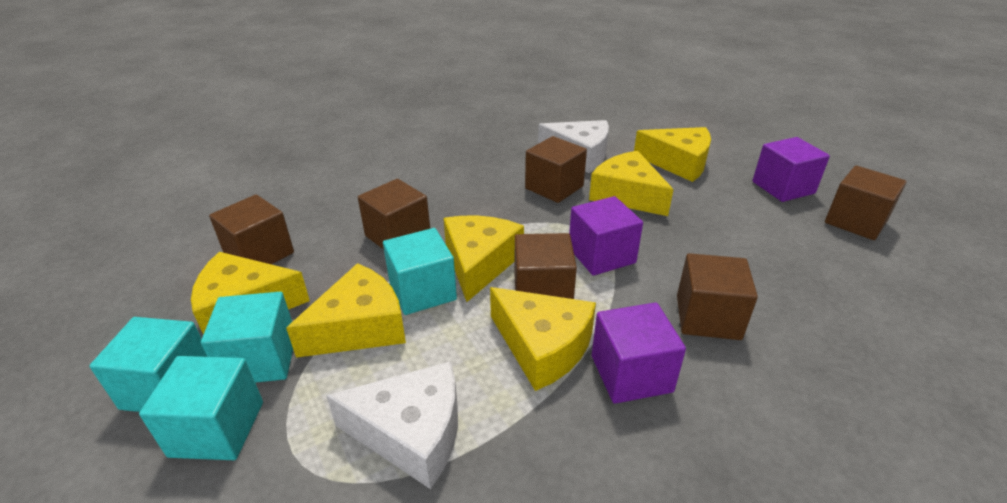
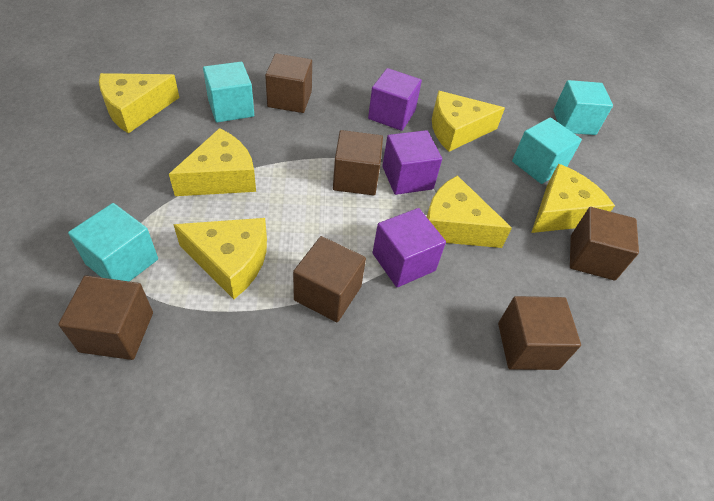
white cheese: 2 -> 0

